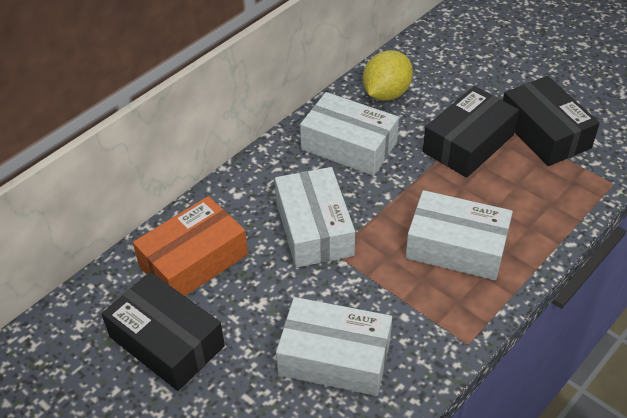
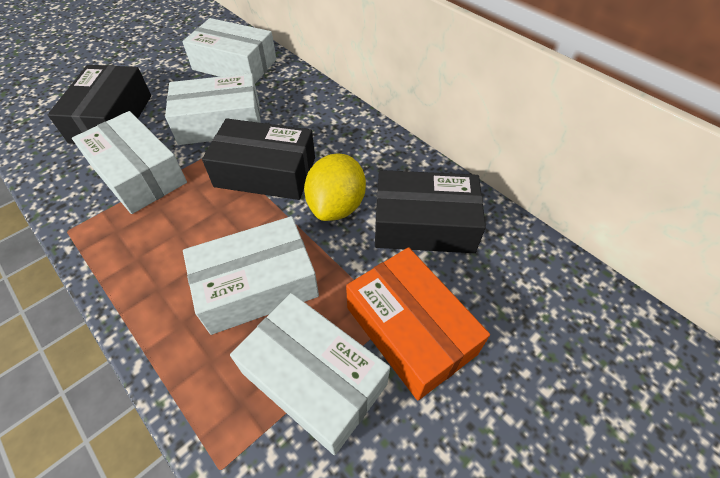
white box: 4 -> 5

